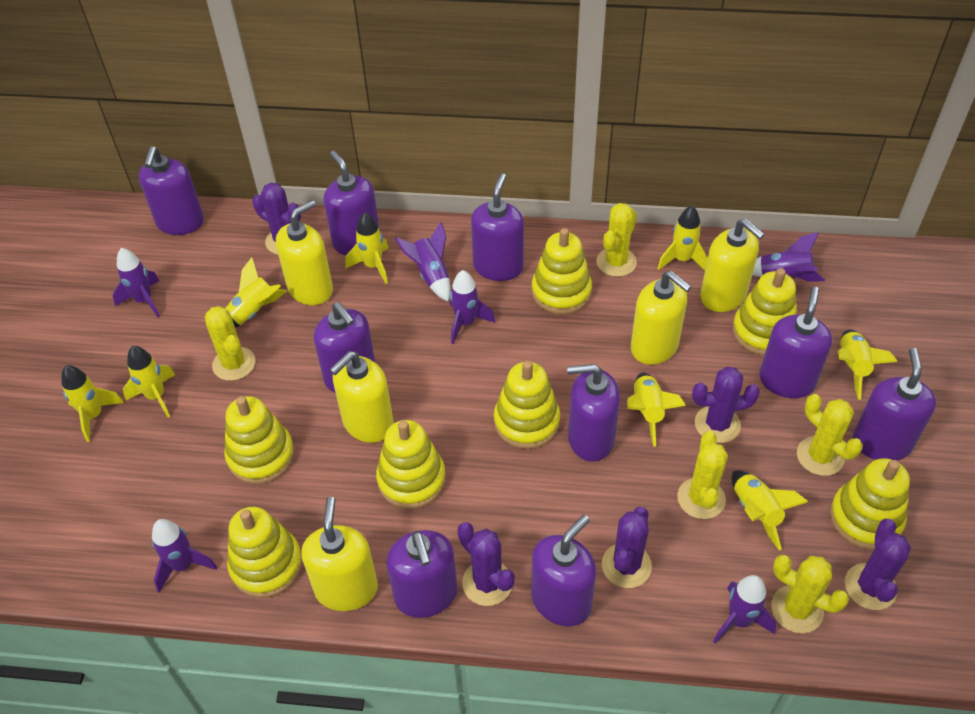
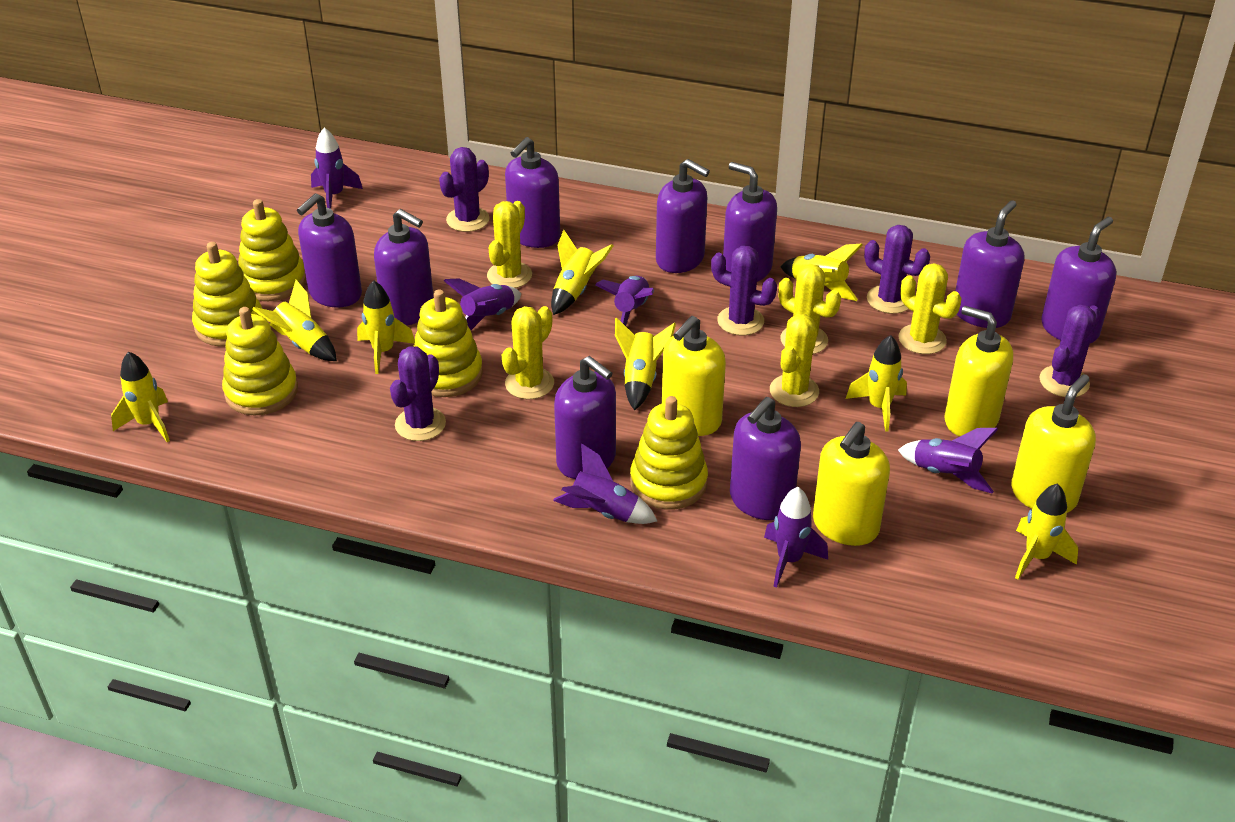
yellow soap dispenser: 5 -> 4
yellow stacking toy: 7 -> 5

